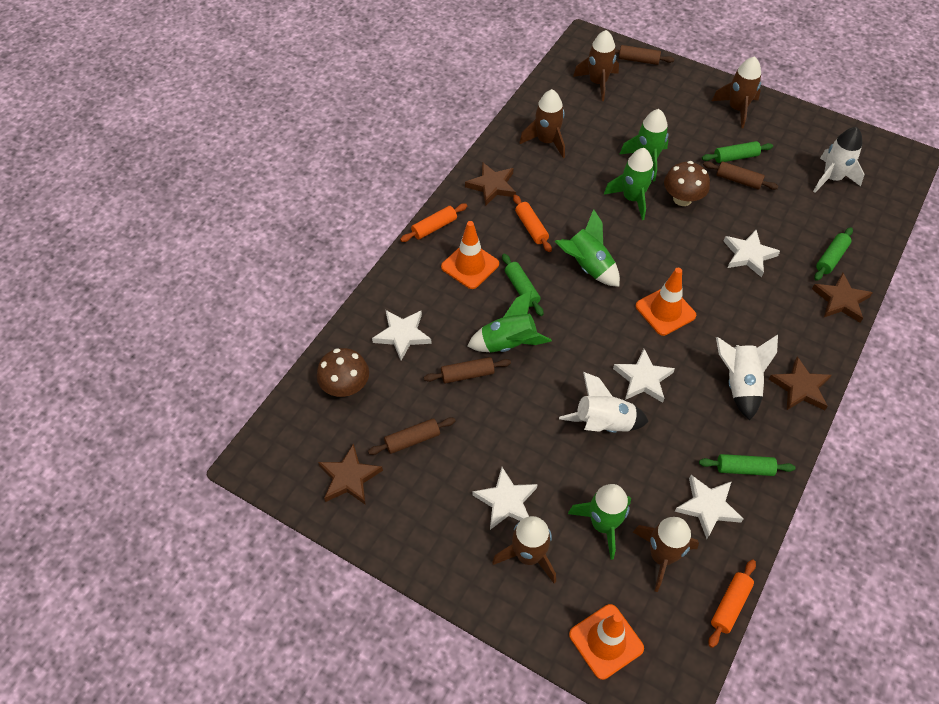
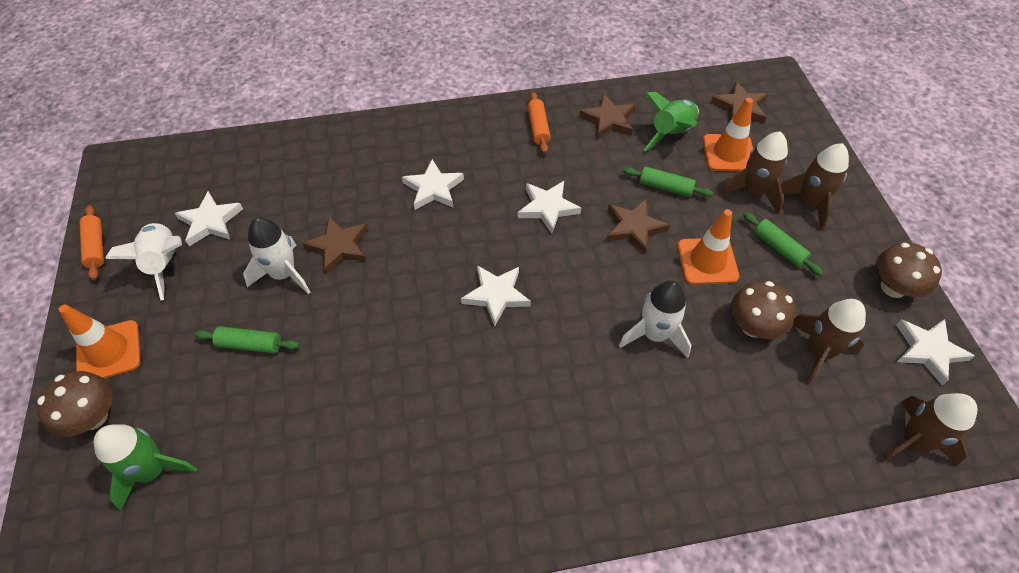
brown mushroom: 2 -> 3
brown rocket: 5 -> 4
brown rolling pin: 4 -> 0
green rocket: 5 -> 2
green rolling pin: 4 -> 3
orange rolling pin: 3 -> 2

